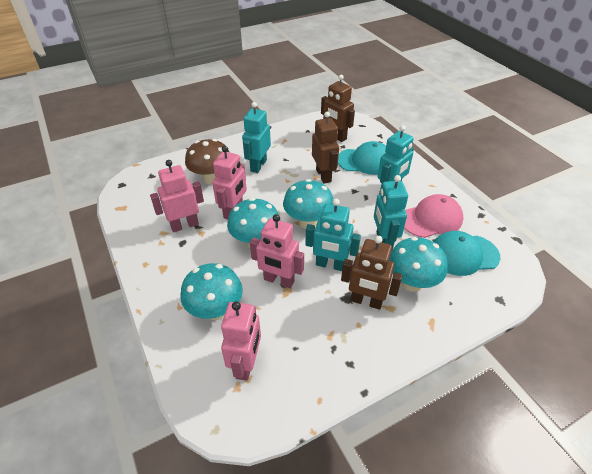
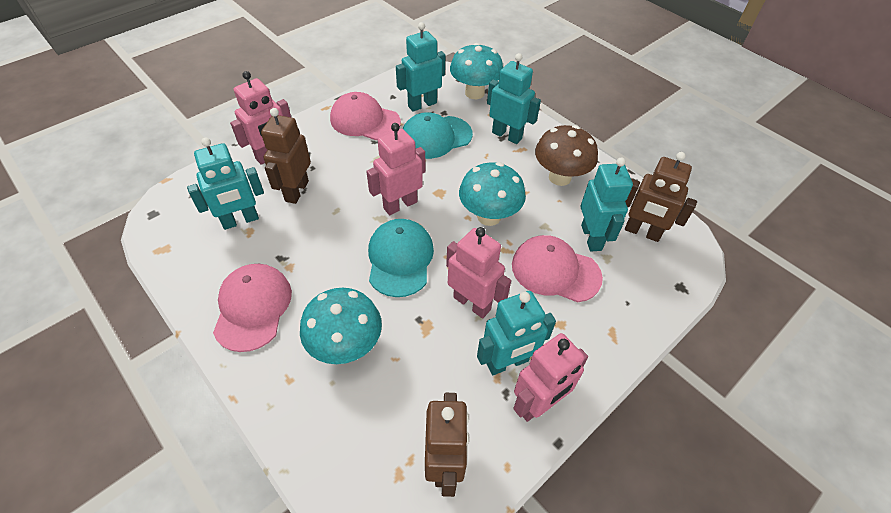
pink cap: 1 -> 3
turquoise mushroom: 4 -> 3
turquoise robot: 4 -> 5

